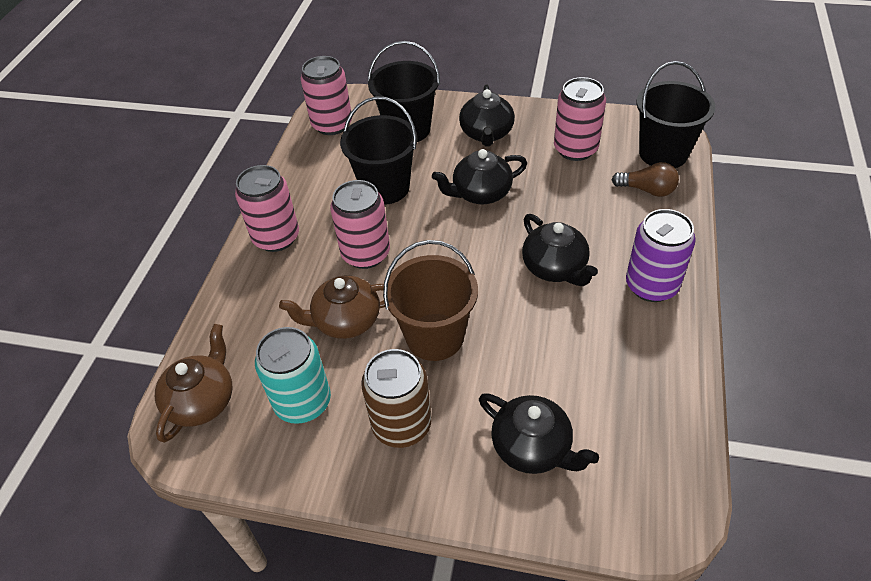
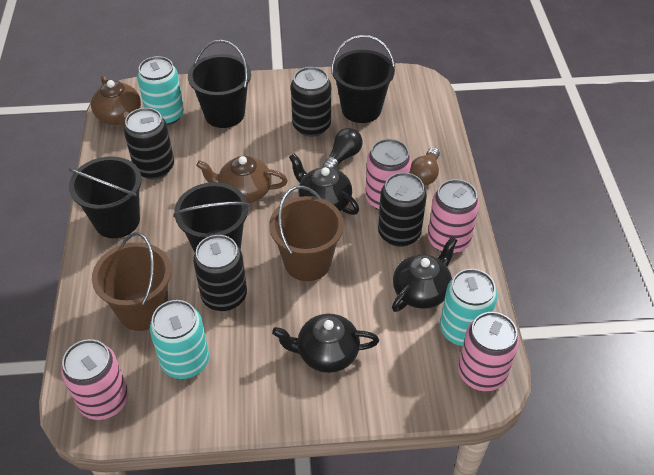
black bucket: 3 -> 4
black can: 0 -> 4
black light bulb: 0 -> 1
black teapot: 4 -> 3
brown bucket: 1 -> 2
brown can: 1 -> 0
purple can: 1 -> 0
turquoise can: 1 -> 3

